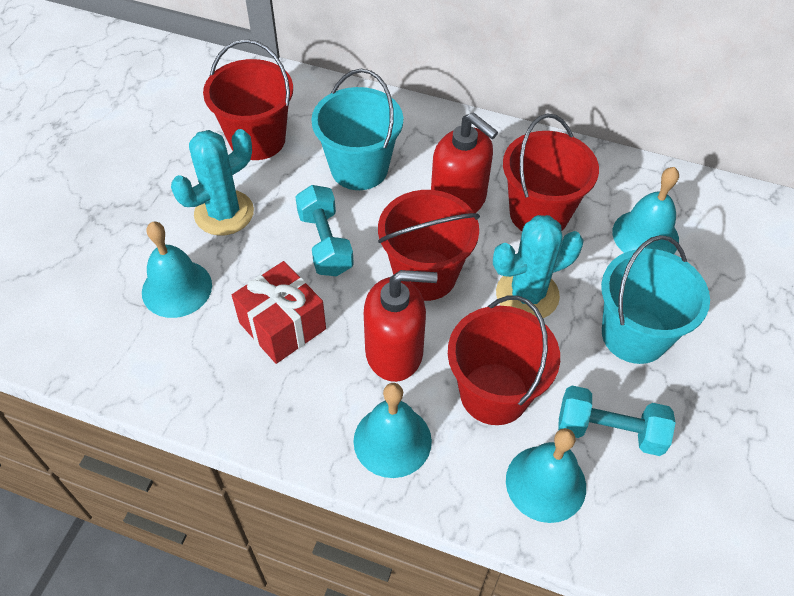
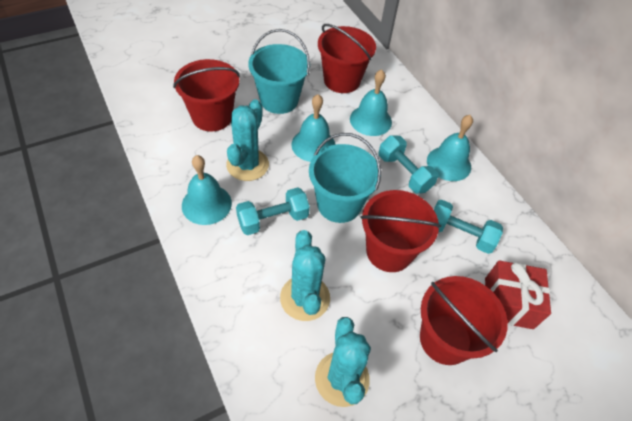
red soap dispenser: 2 -> 0
turquoise cactus: 2 -> 3
turquoise dumbbell: 2 -> 3

